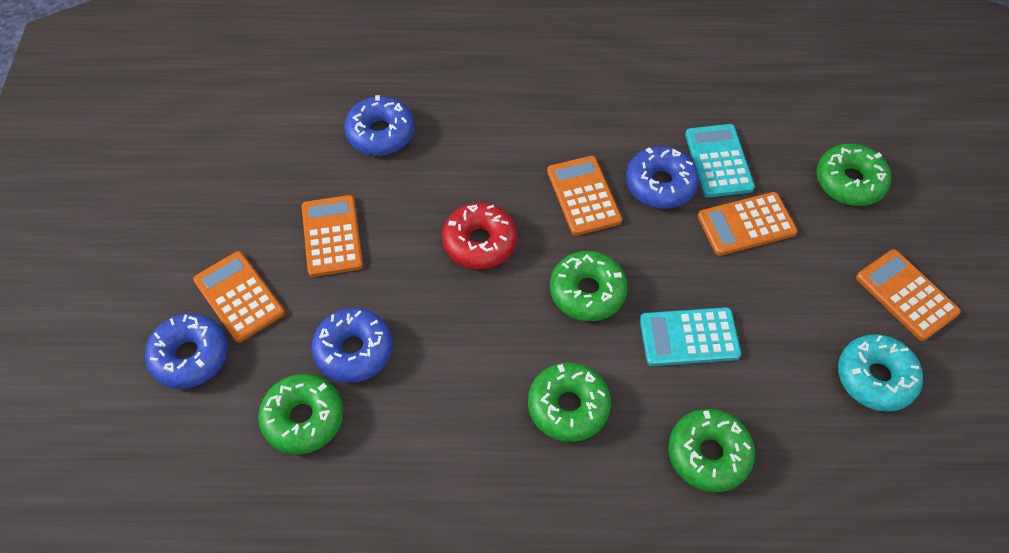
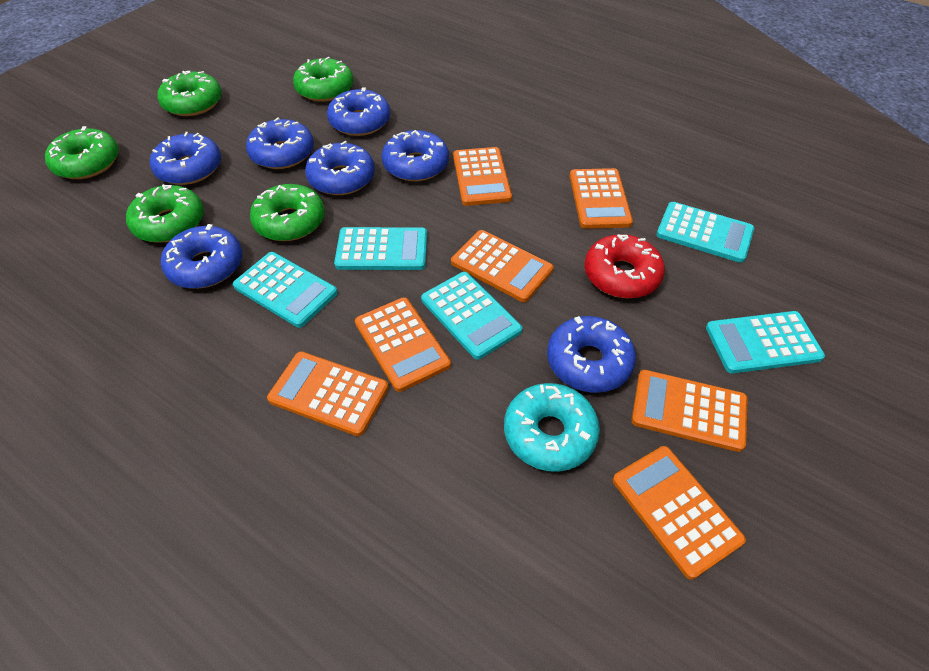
blue donut: 4 -> 7
orange calculator: 5 -> 7
turquoise calculator: 2 -> 5

